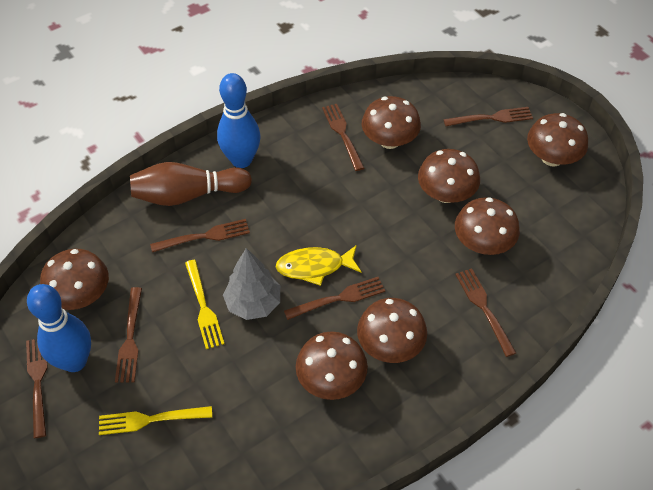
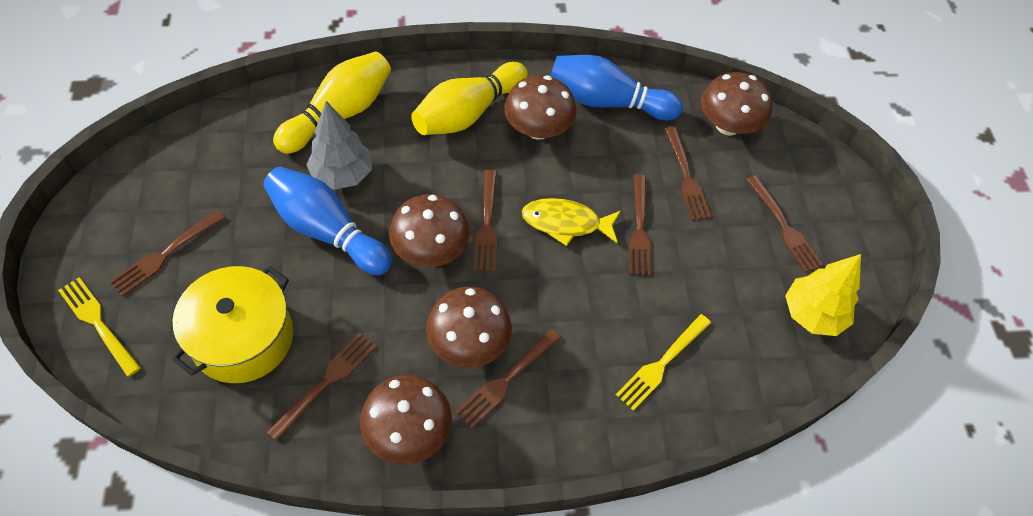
brown bowling pin: 1 -> 0
brown mushroom: 7 -> 5
yellow bowling pin: 0 -> 2
yellow pot: 0 -> 1
yellow tree: 0 -> 1

